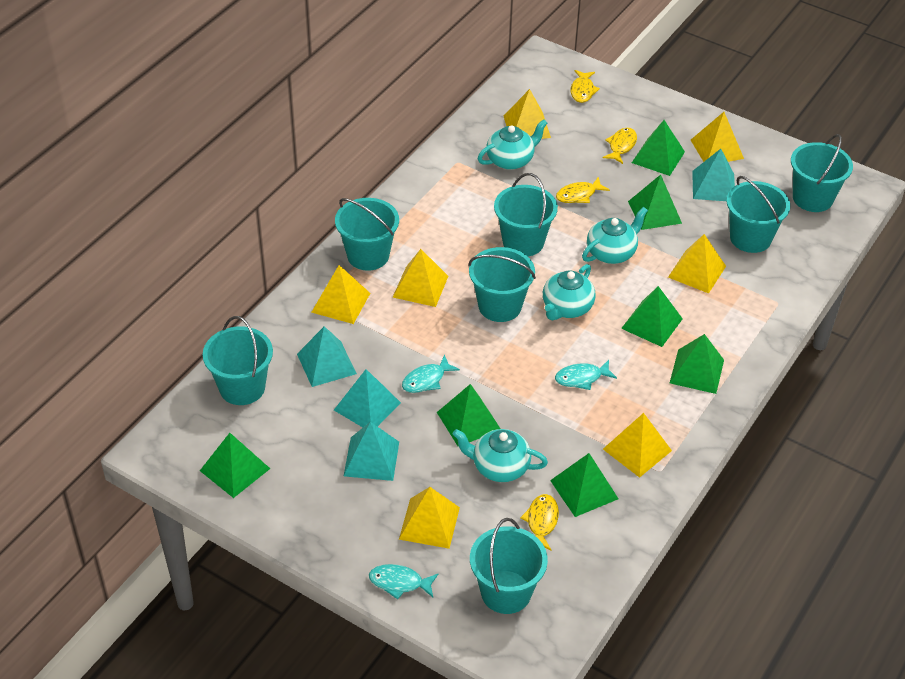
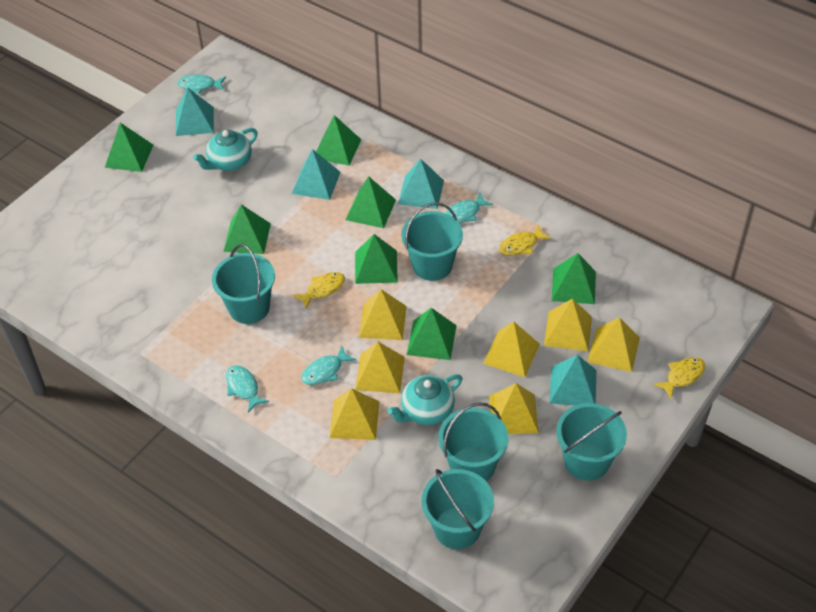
turquoise bucket: 7 -> 5
turquoise fish: 3 -> 4
turquoise teapot: 4 -> 2
yellow fish: 4 -> 3

